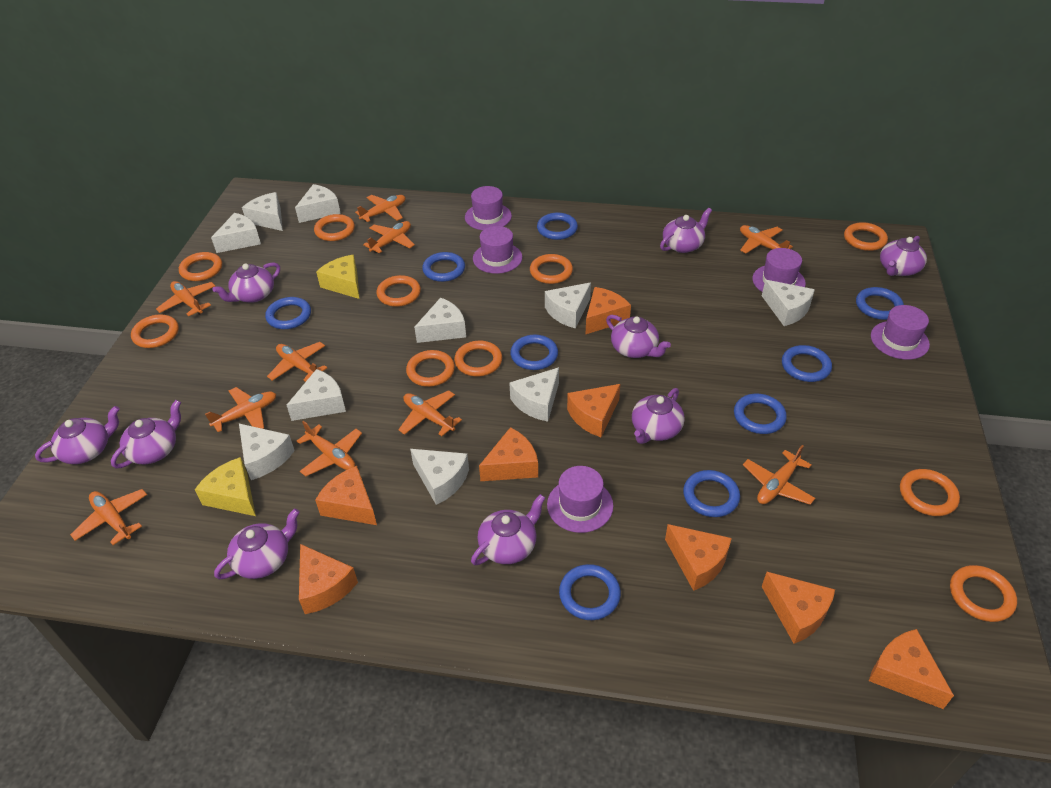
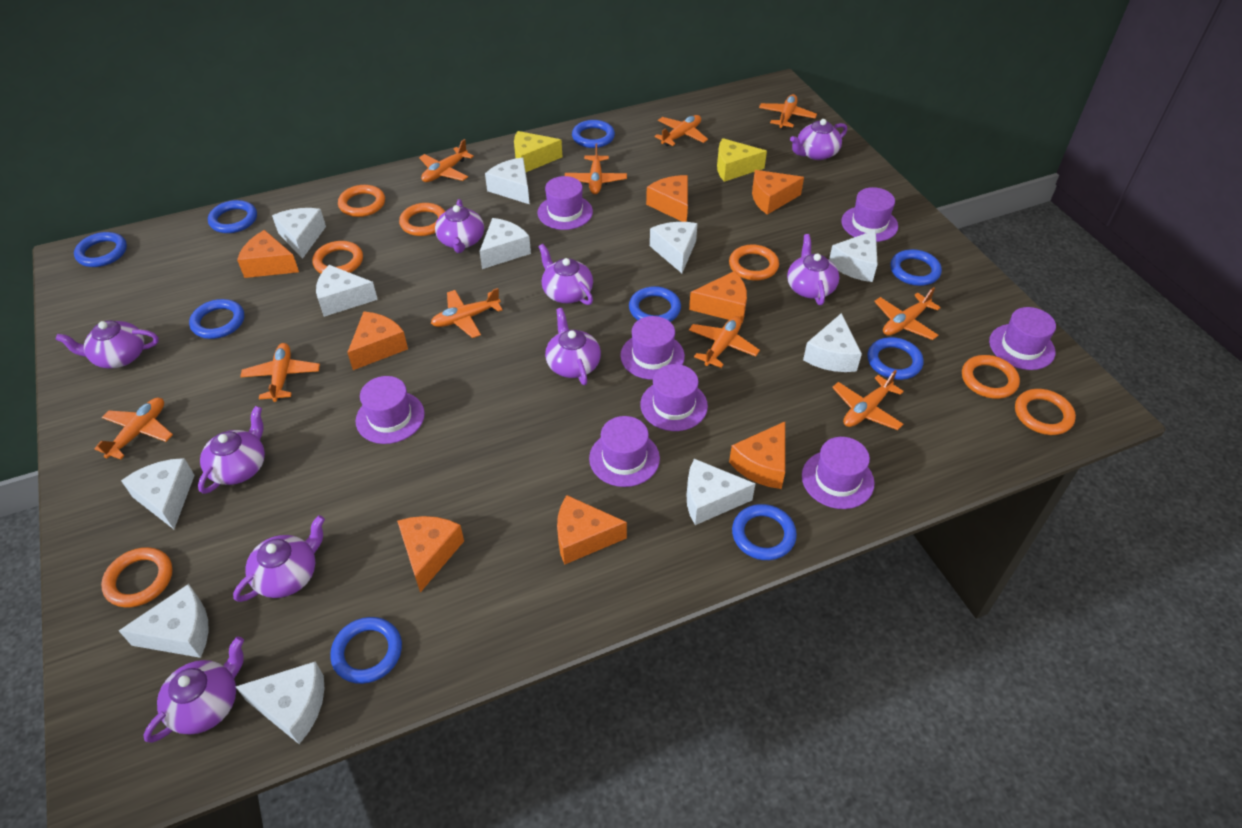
orange ring: 10 -> 7
purple hat: 5 -> 8
white cheese: 10 -> 11

